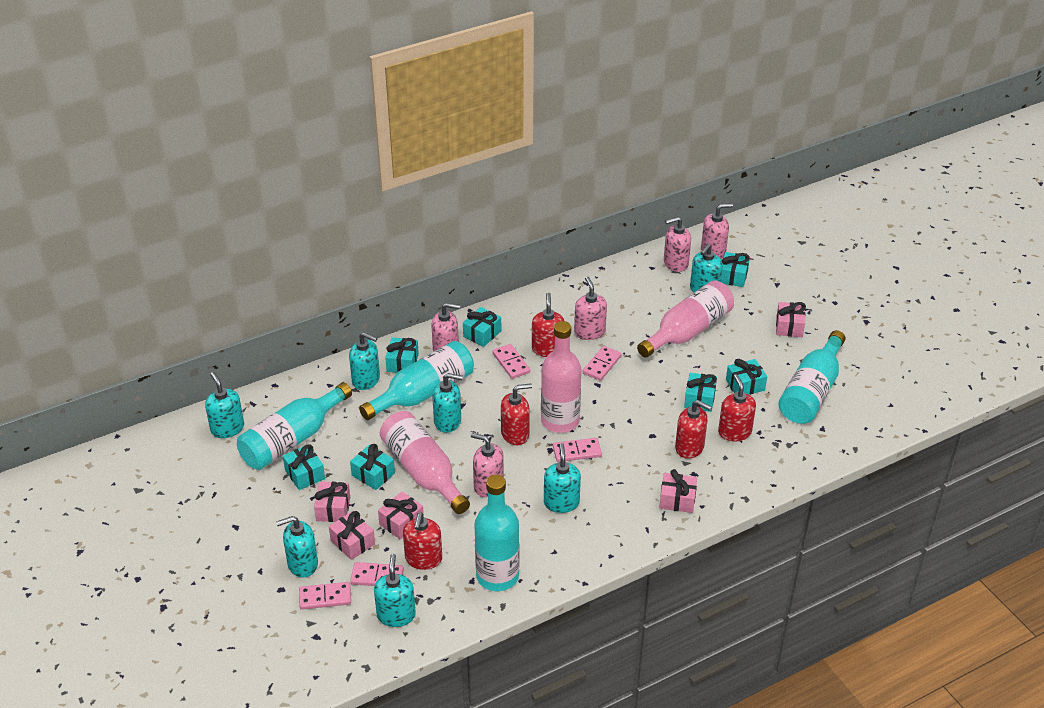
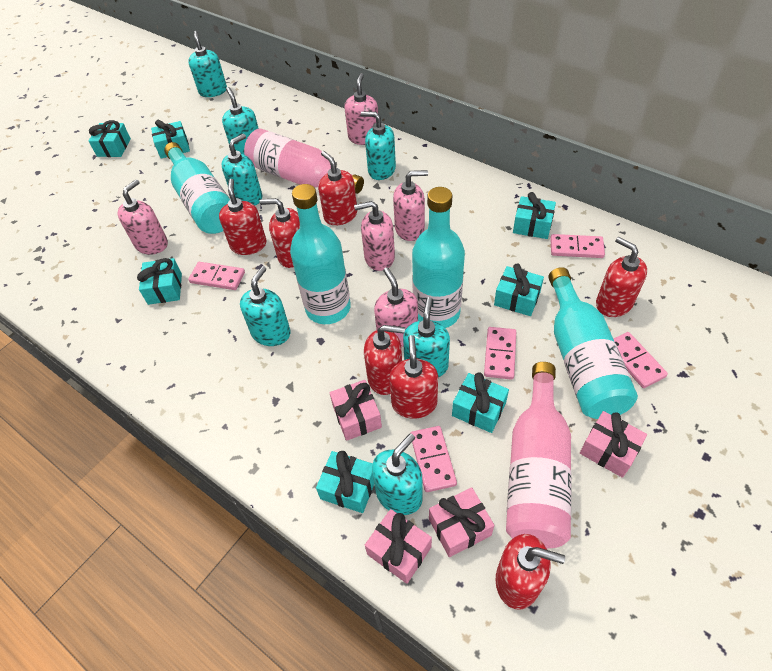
pink bottle: 3 -> 2
pink gift: 5 -> 4
red soap dispenser: 5 -> 7

